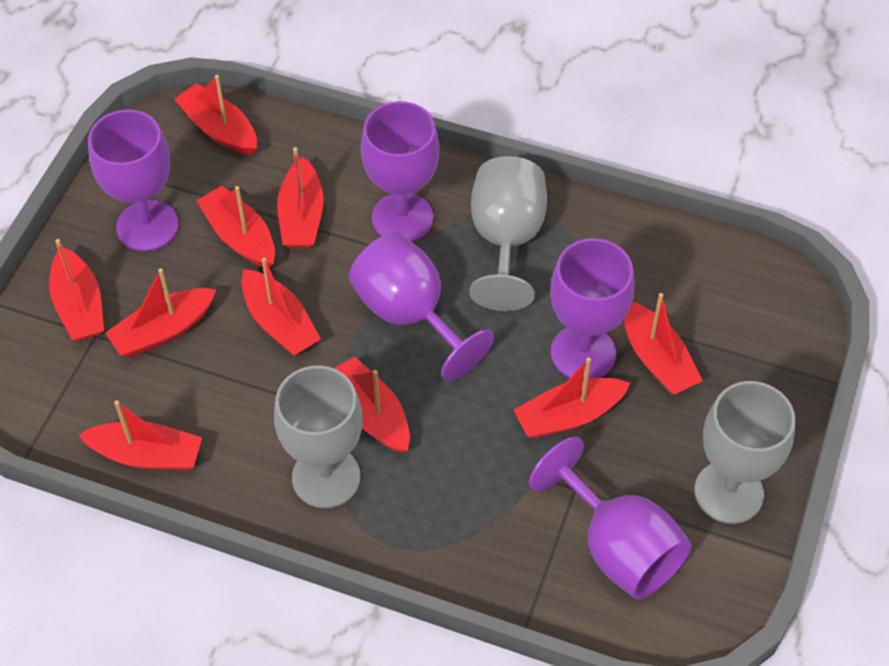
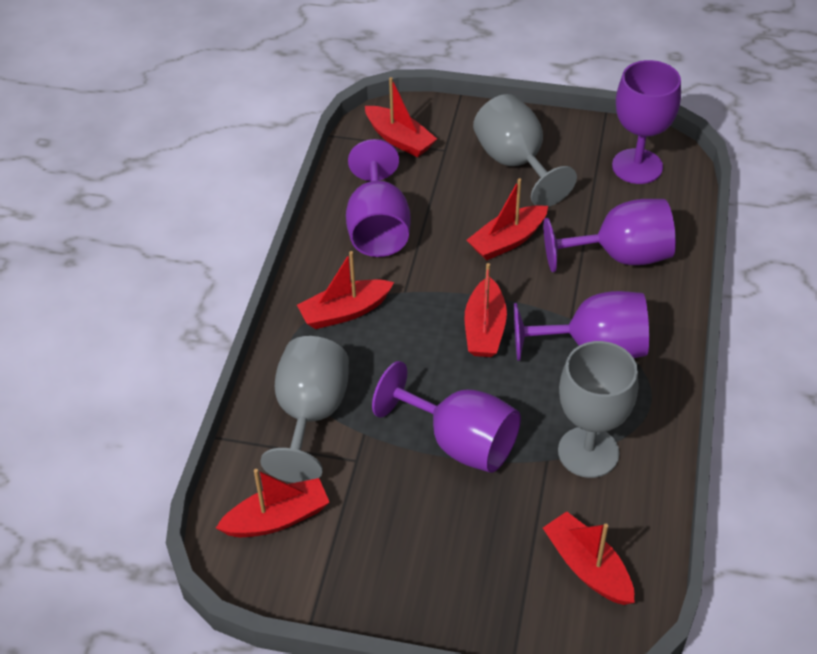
red boat: 10 -> 6

